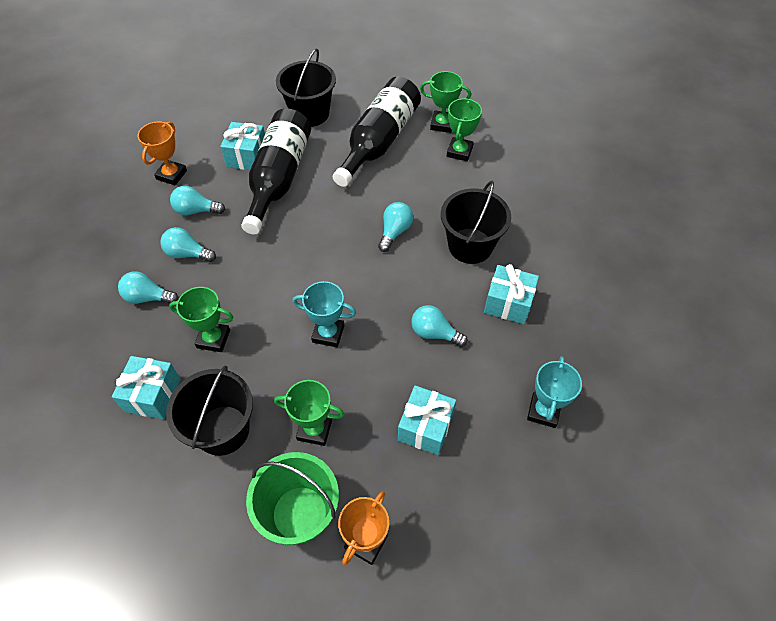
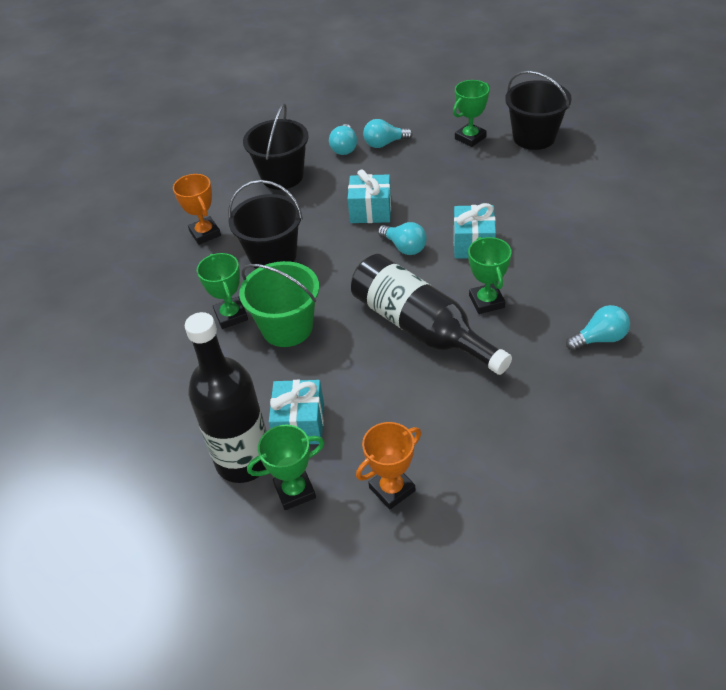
turquoise gift: 4 -> 3
turquoise light bulb: 5 -> 4
turquoise trophy: 2 -> 0

